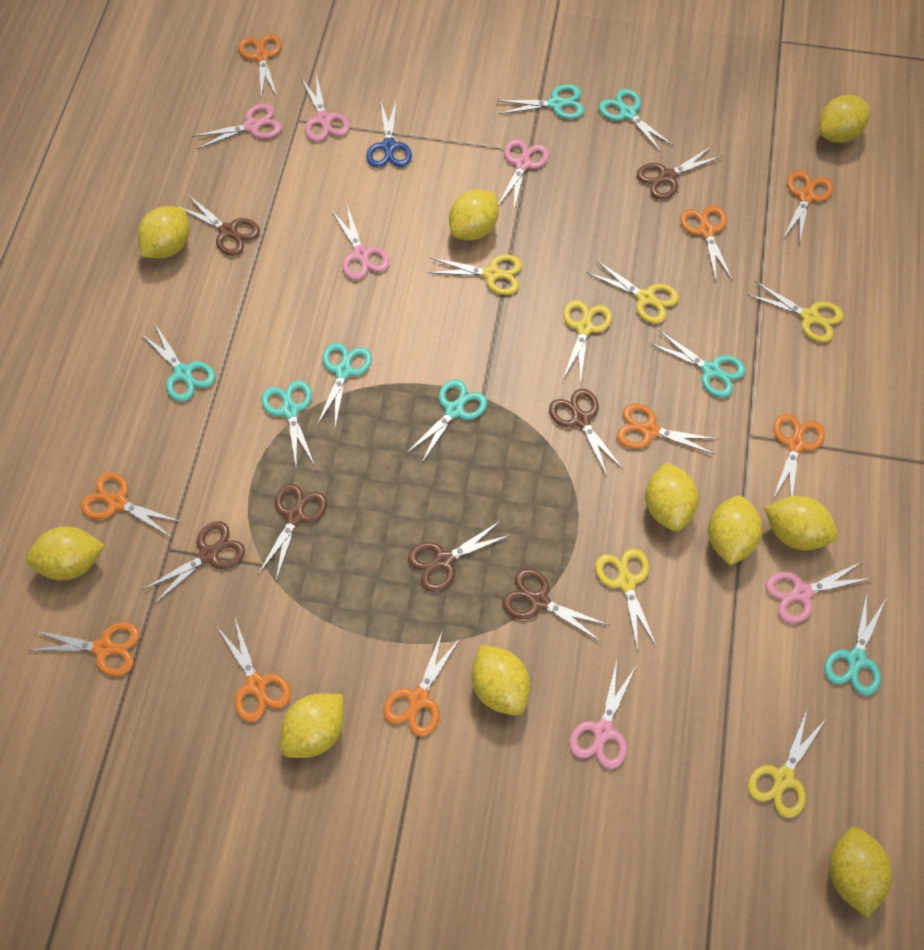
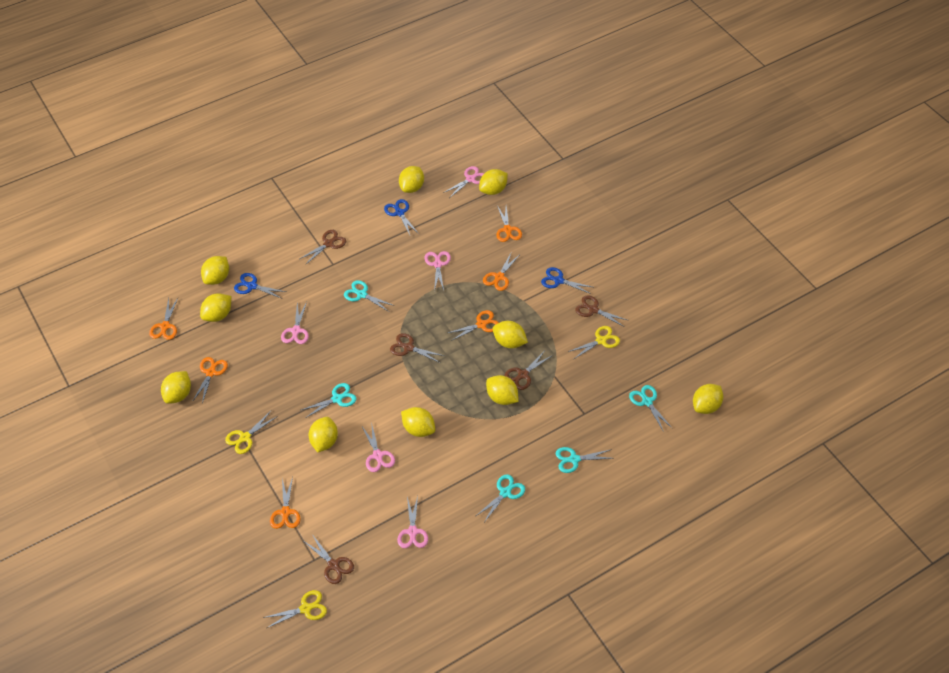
blue scissors: 1 -> 3
brown scissors: 7 -> 5
orange scissors: 9 -> 6
pink scissors: 6 -> 5
turquoise scissors: 8 -> 5
yellow scissors: 6 -> 3

